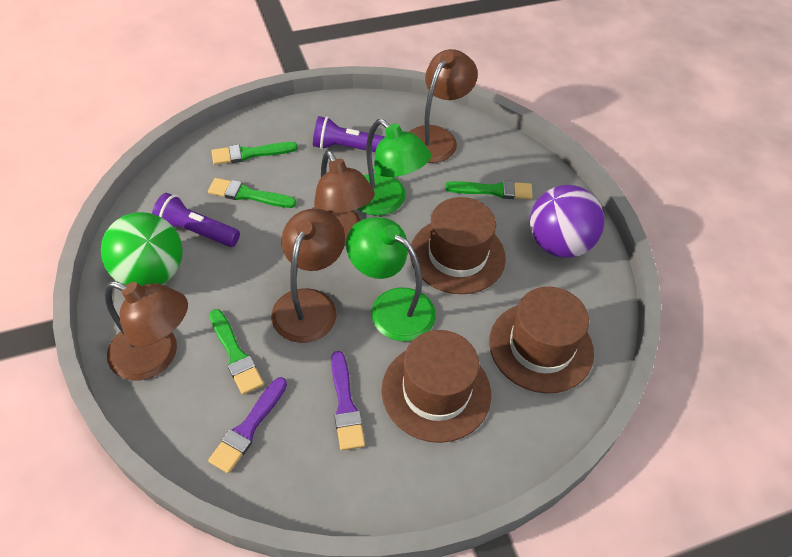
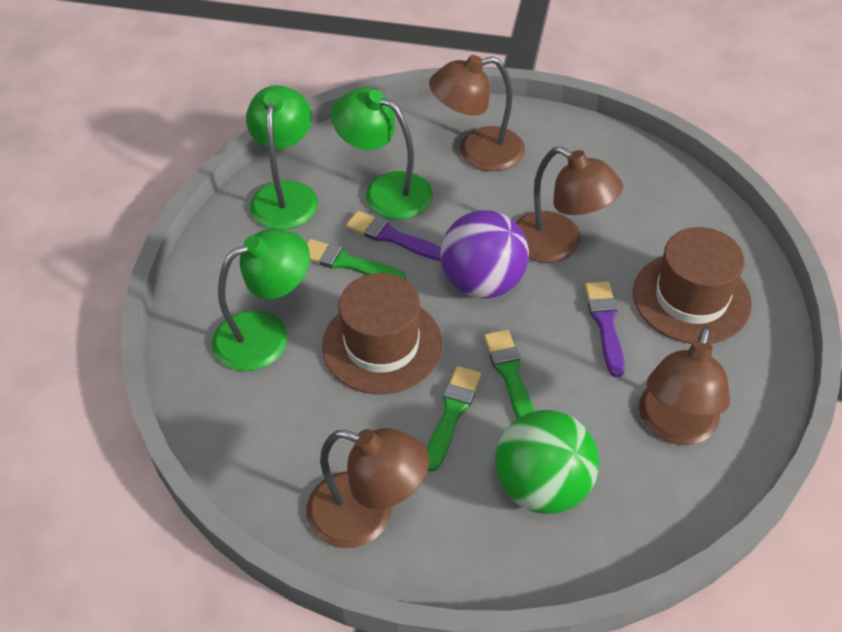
brown hat: 3 -> 2
green brush: 4 -> 3
green lamp: 2 -> 3
purple flashlight: 2 -> 0

